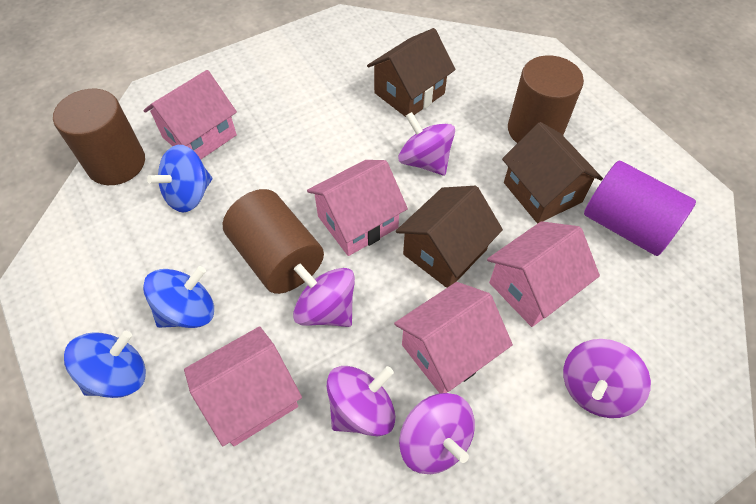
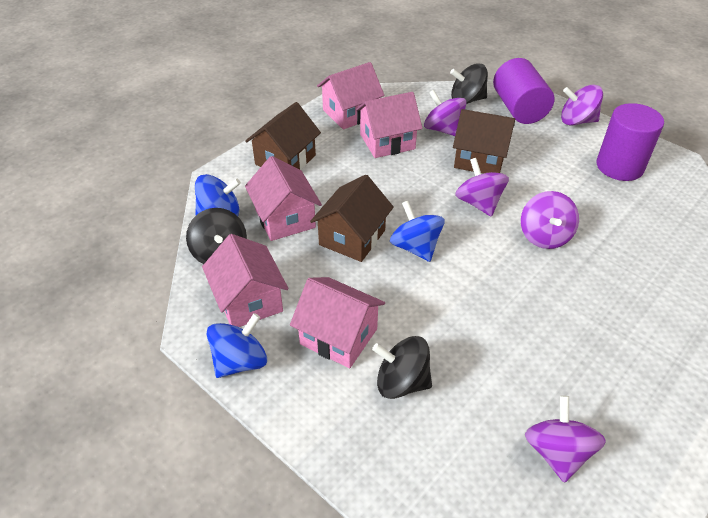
black spinning top: 0 -> 3
brown cylinder: 3 -> 0
purple cylinder: 1 -> 2

